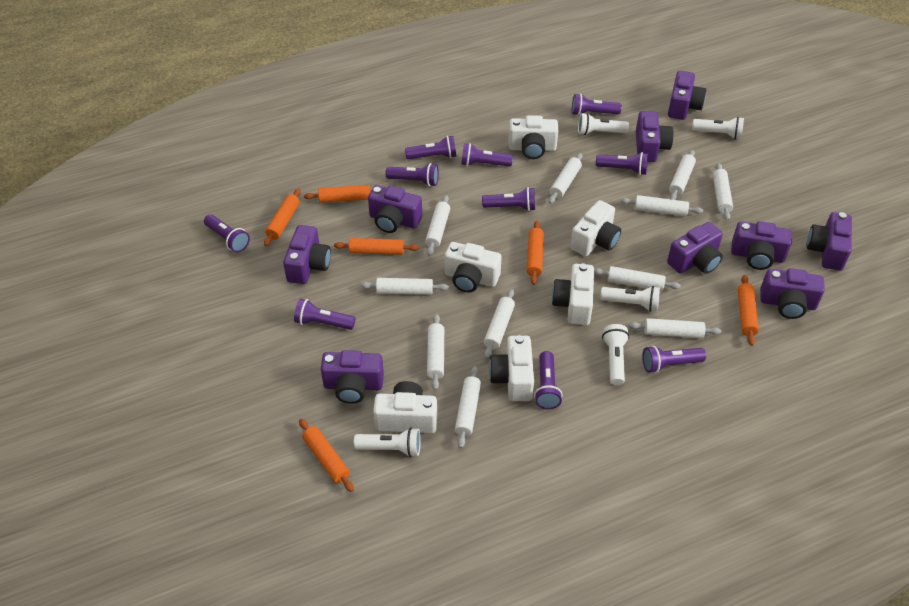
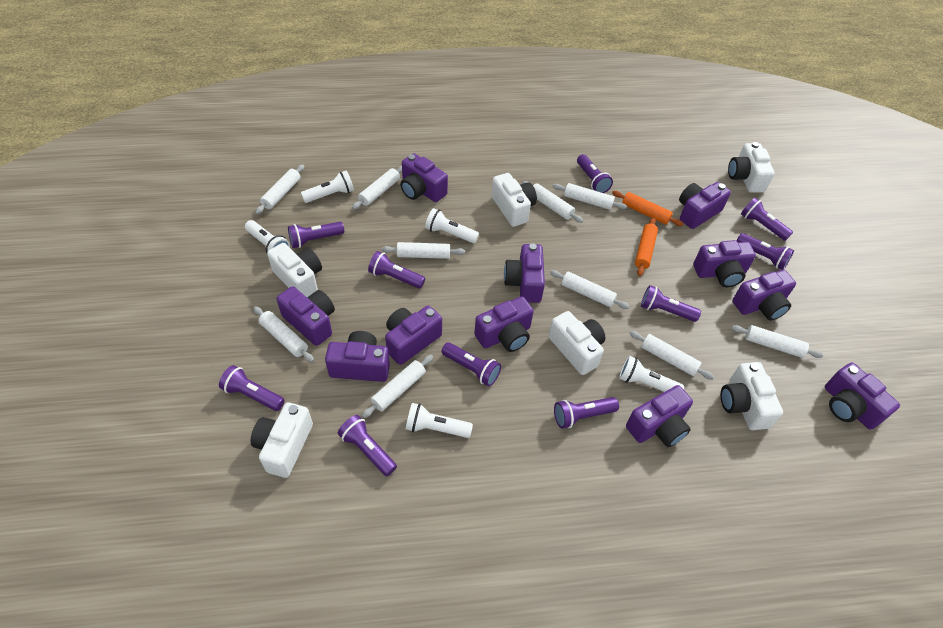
orange rolling pin: 6 -> 2
purple camera: 9 -> 11
white rolling pin: 11 -> 10

